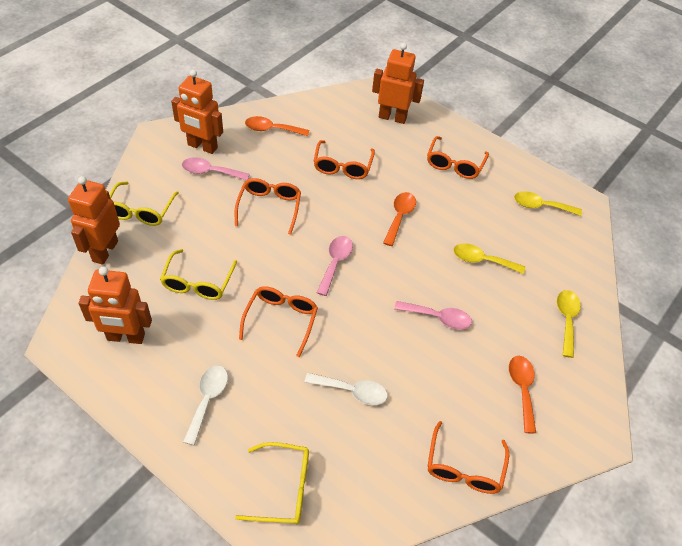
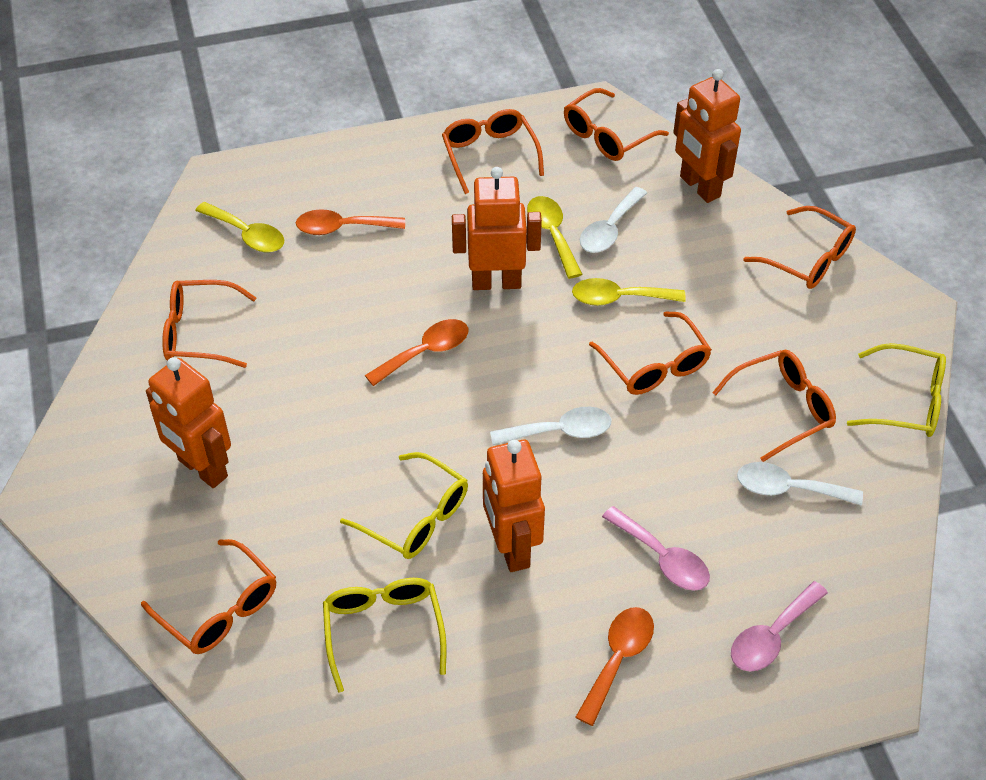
orange glasses: 5 -> 7
pink spoon: 3 -> 2
white spoon: 2 -> 3

